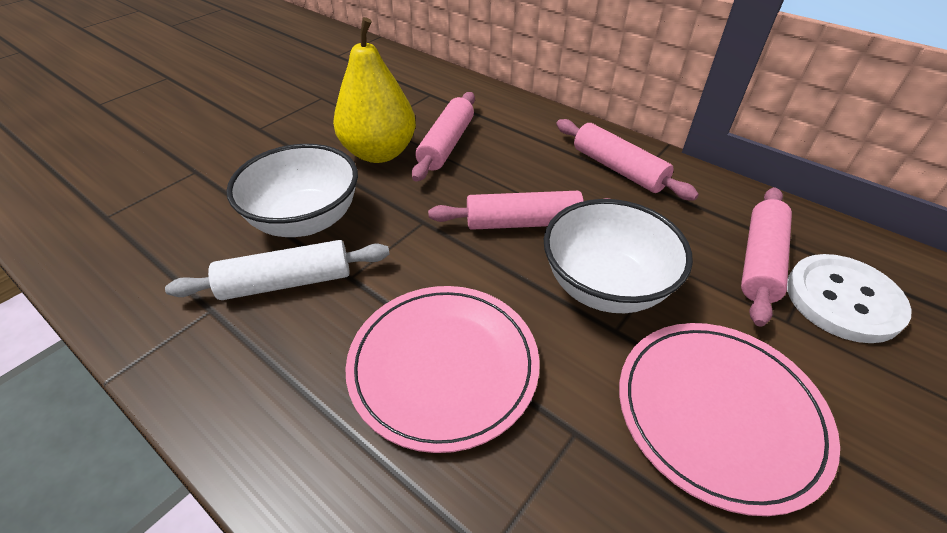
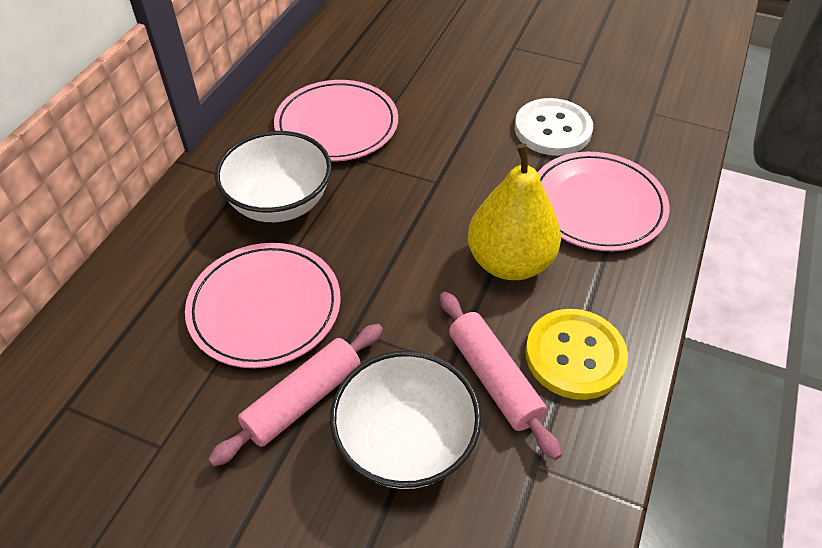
pink plate: 2 -> 3
pink rolling pin: 4 -> 2
white rolling pin: 1 -> 0
yellow button: 0 -> 1

